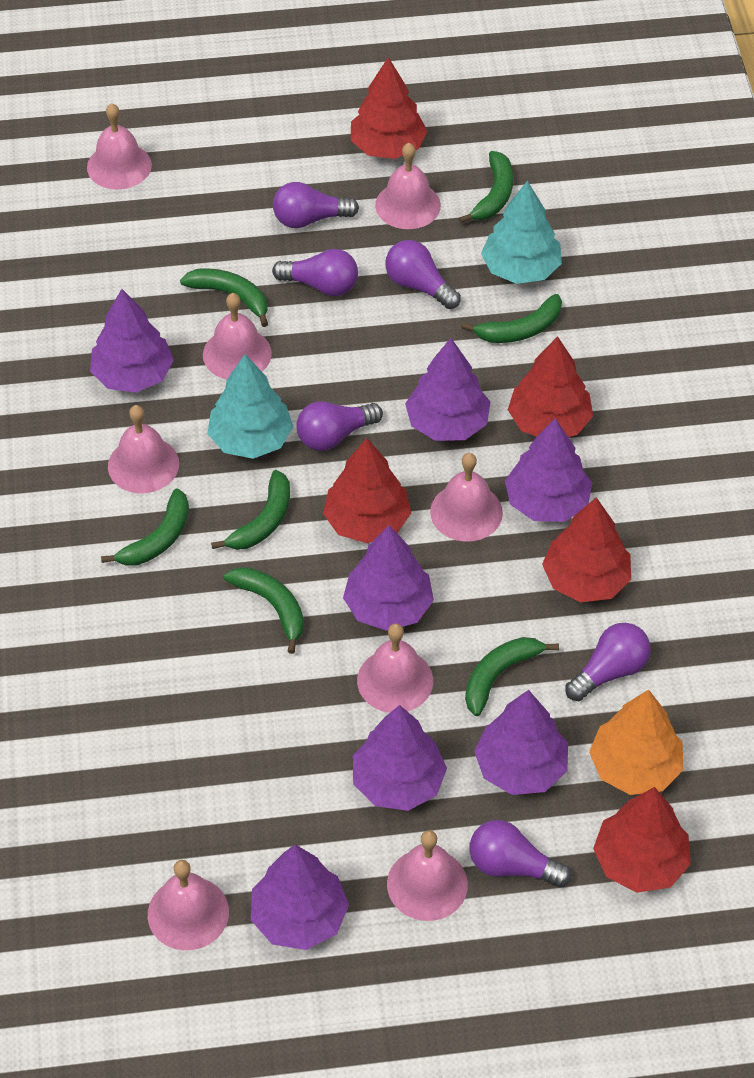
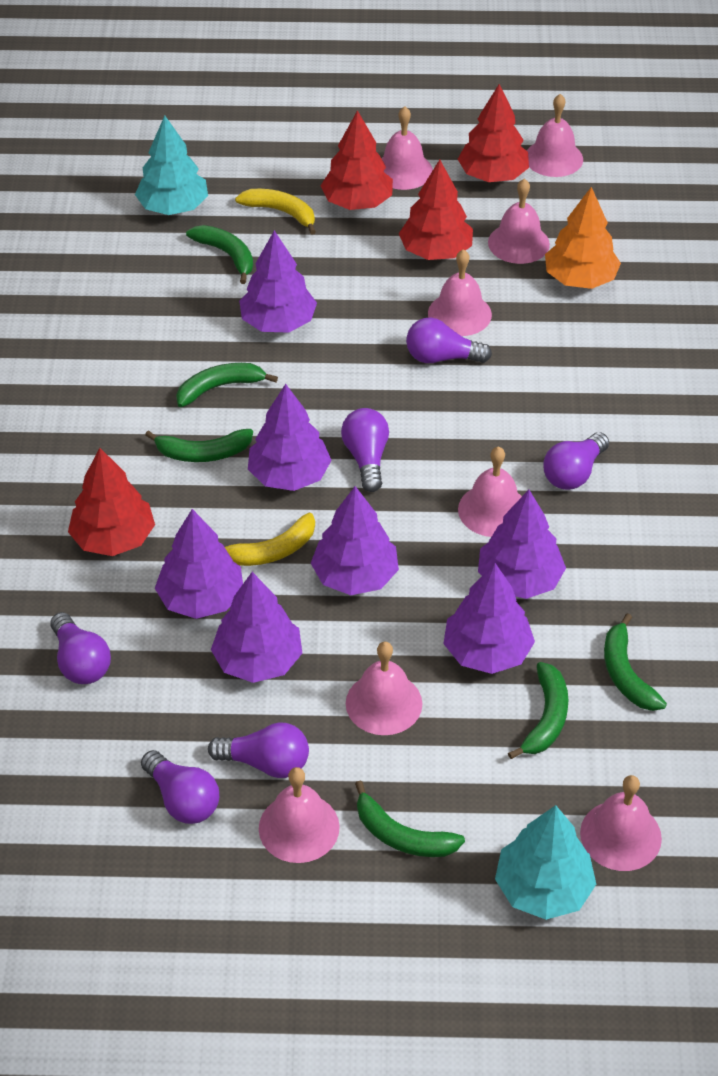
green banana: 7 -> 6
red tree: 5 -> 4
yellow banana: 0 -> 2

